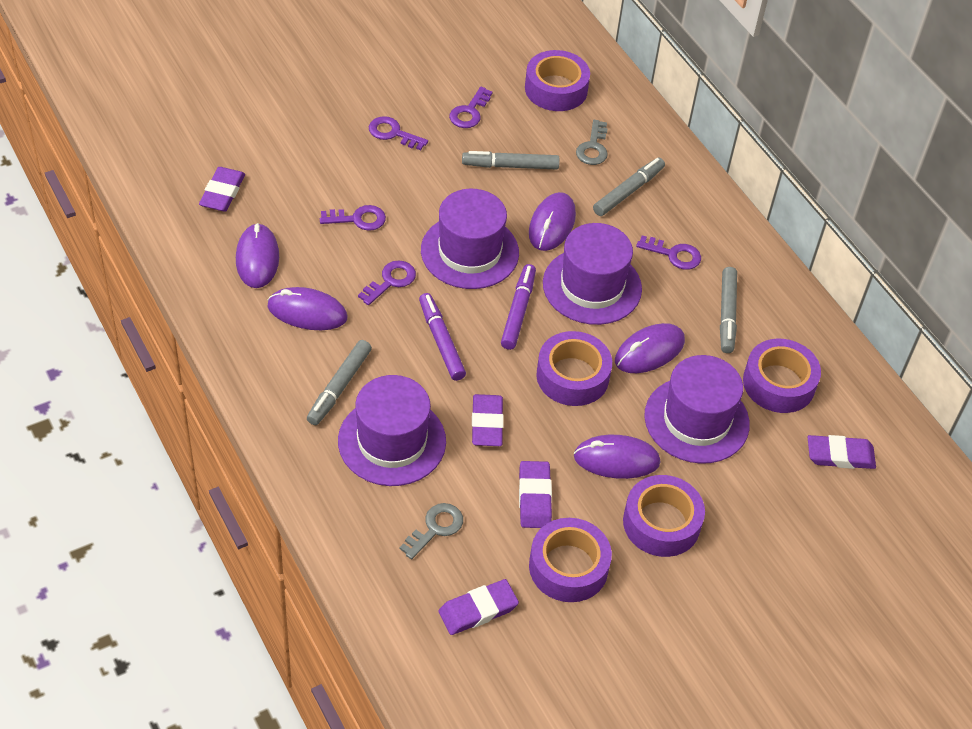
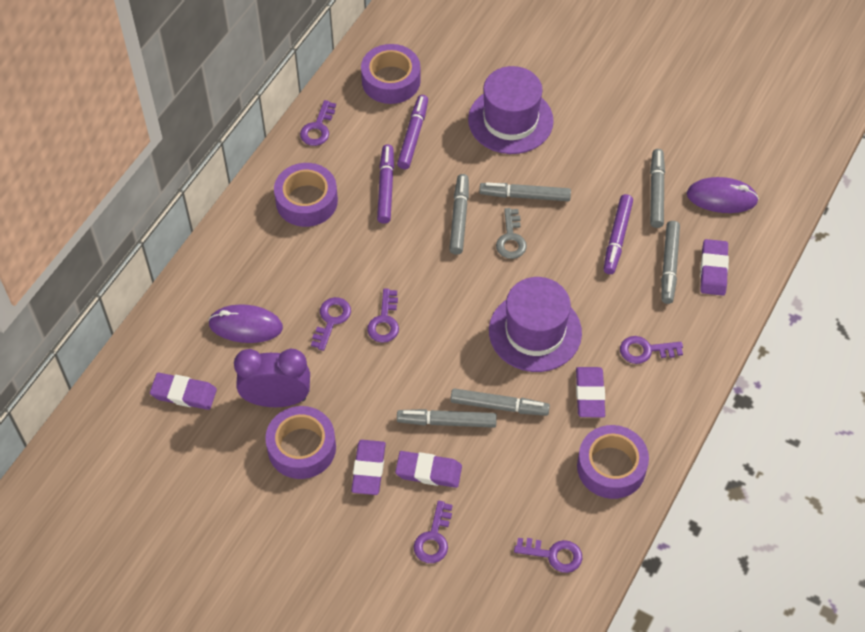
grey key: 2 -> 1
grey marker: 4 -> 6
purple clock: 0 -> 1
purple hat: 4 -> 2
purple key: 5 -> 6
purple marker: 2 -> 3
purple mouse: 5 -> 2
purple tape: 5 -> 4

